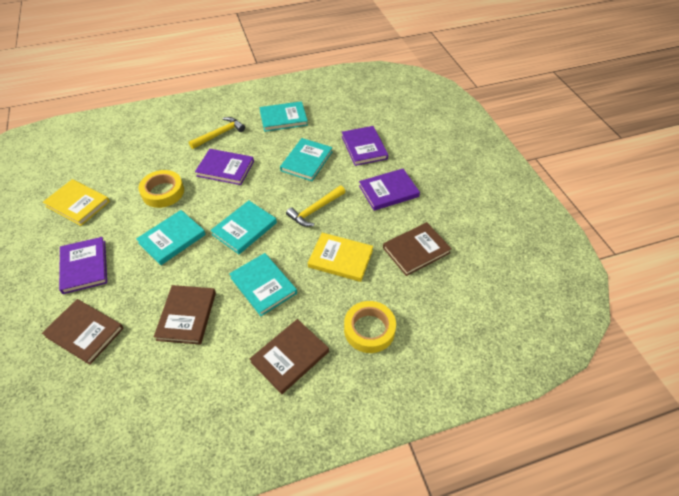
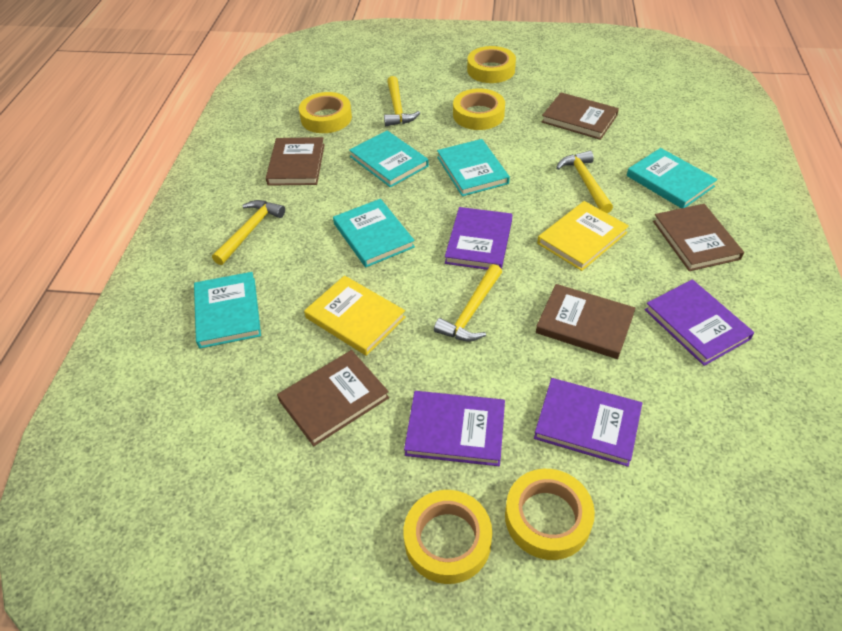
brown book: 4 -> 5
yellow hammer: 2 -> 4
yellow tape: 2 -> 5

